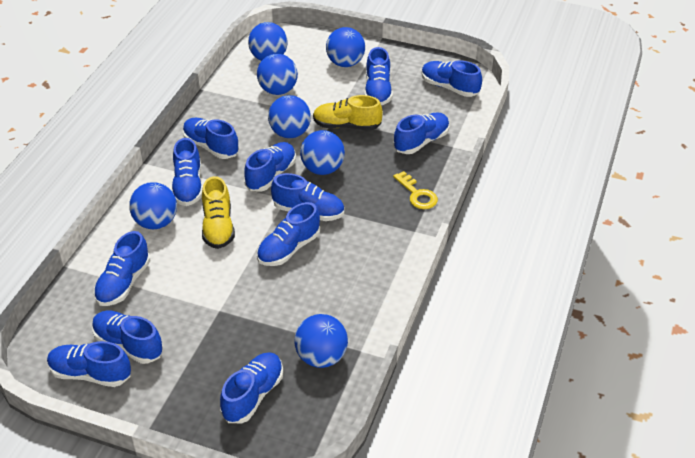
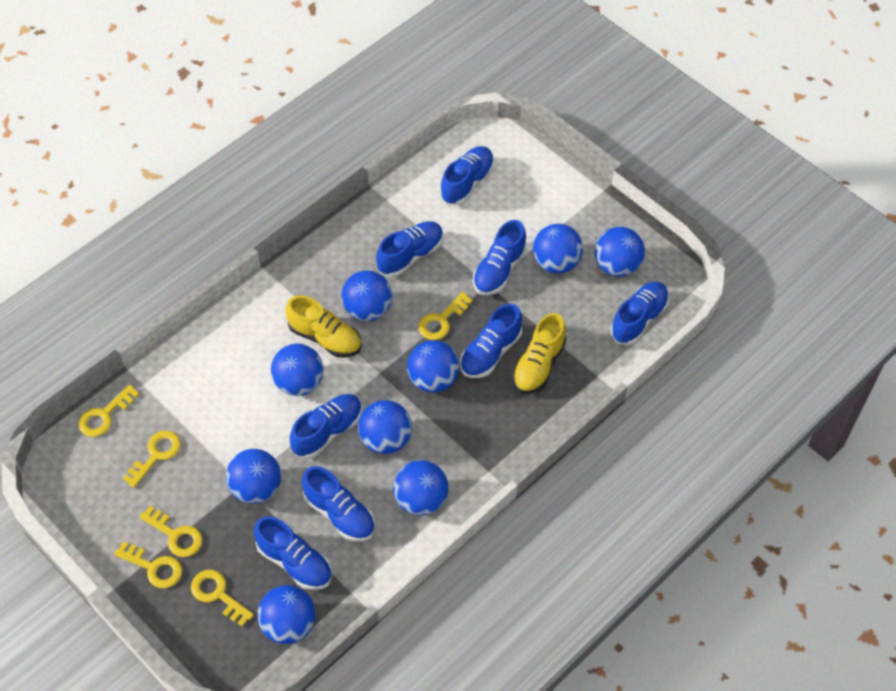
blue ball: 7 -> 9
blue shoe: 12 -> 8
yellow key: 1 -> 6

